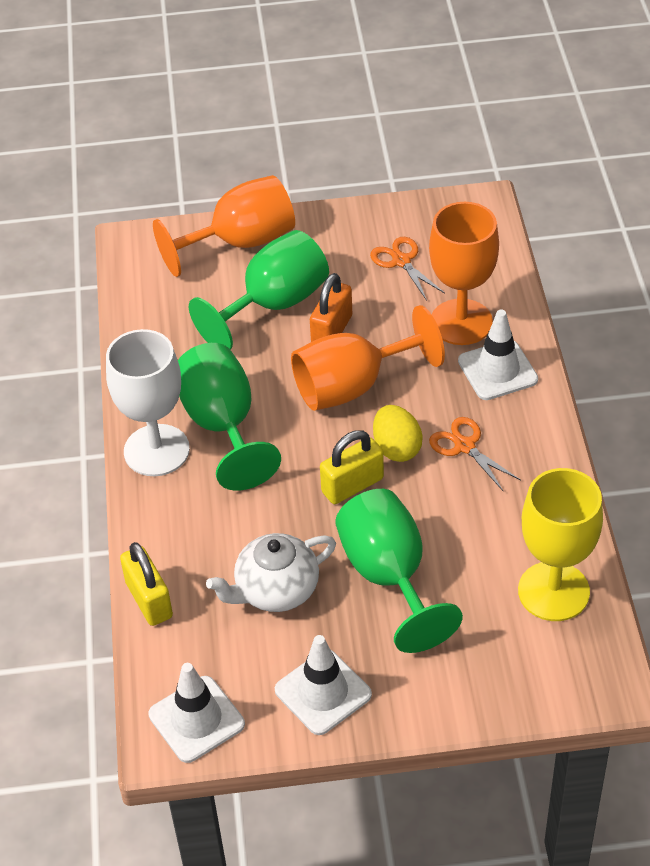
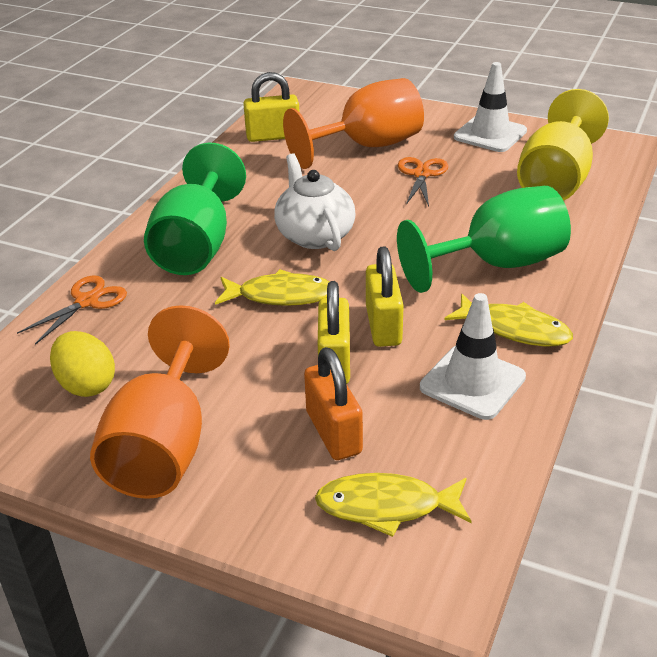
green goblet: 3 -> 2
orange goblet: 3 -> 2
white goblet: 1 -> 0
white traffic cone: 3 -> 2
yellow fish: 0 -> 3
yellow padlock: 2 -> 3

